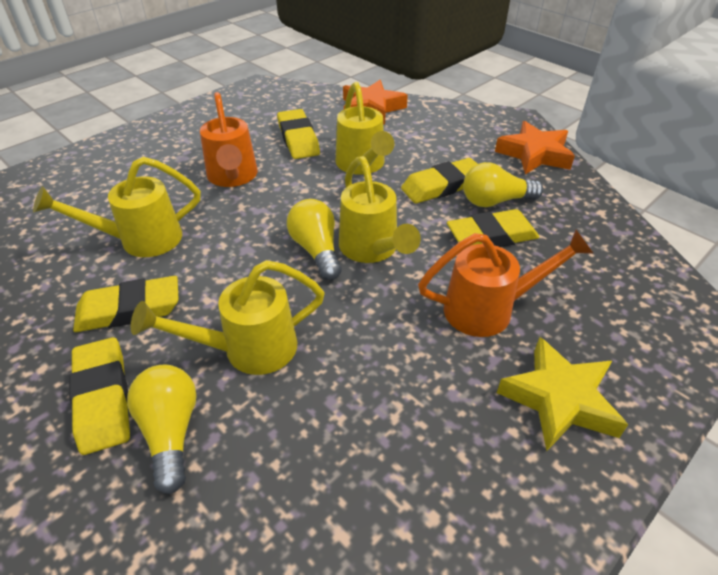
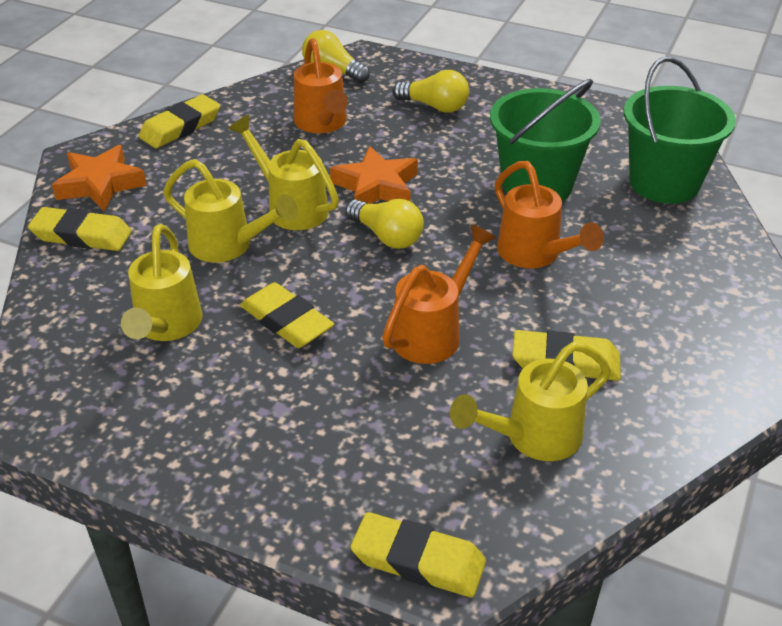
green bucket: 0 -> 2
orange watering can: 2 -> 3
yellow star: 1 -> 0

